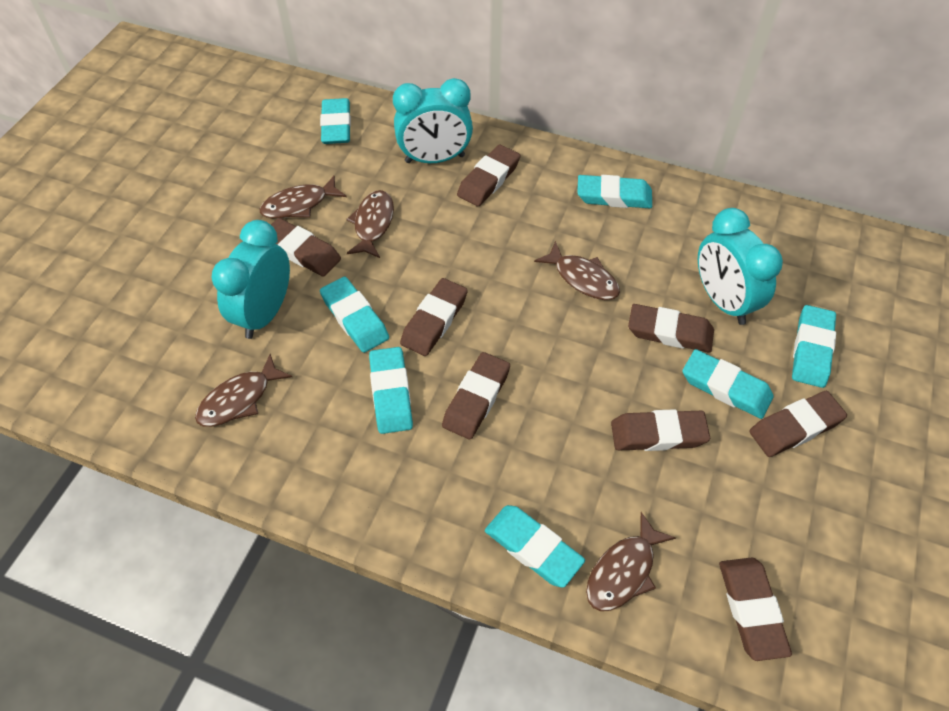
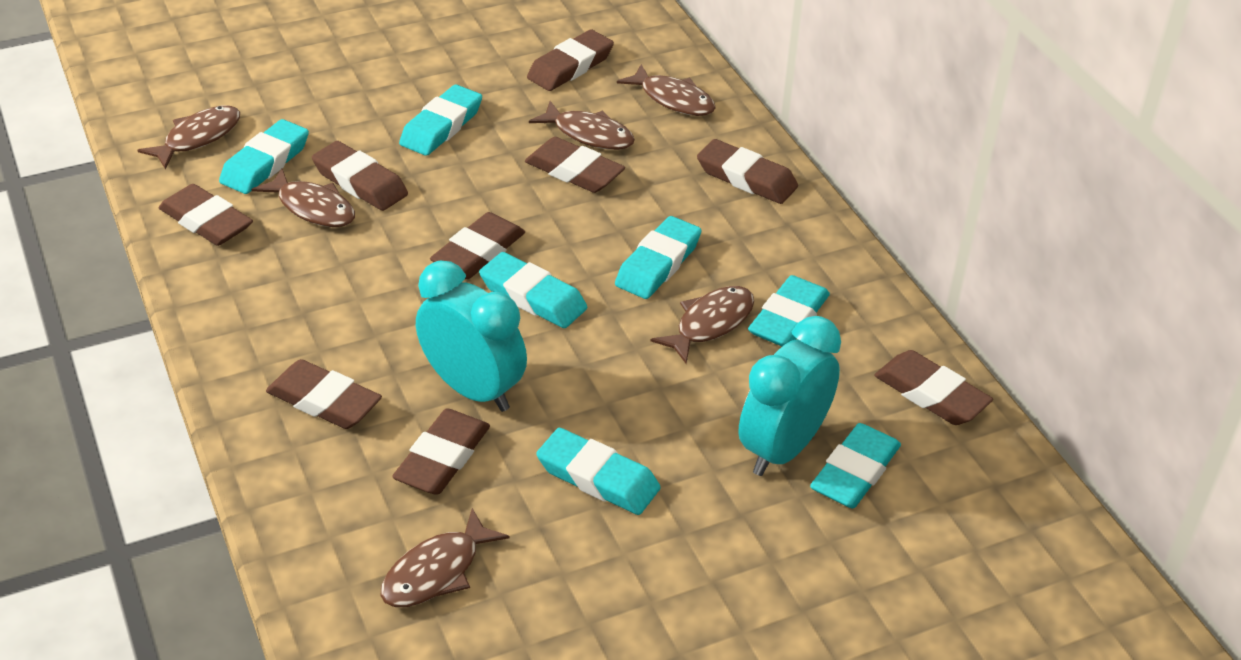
brown eraser: 8 -> 9
brown fish: 5 -> 6
turquoise clock: 3 -> 2

